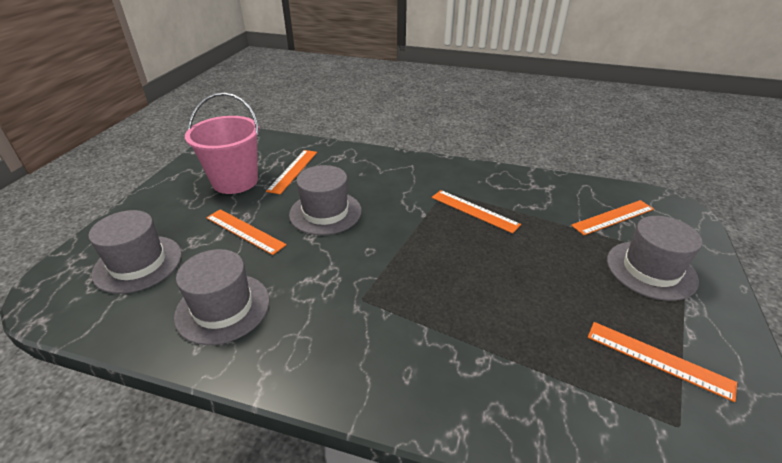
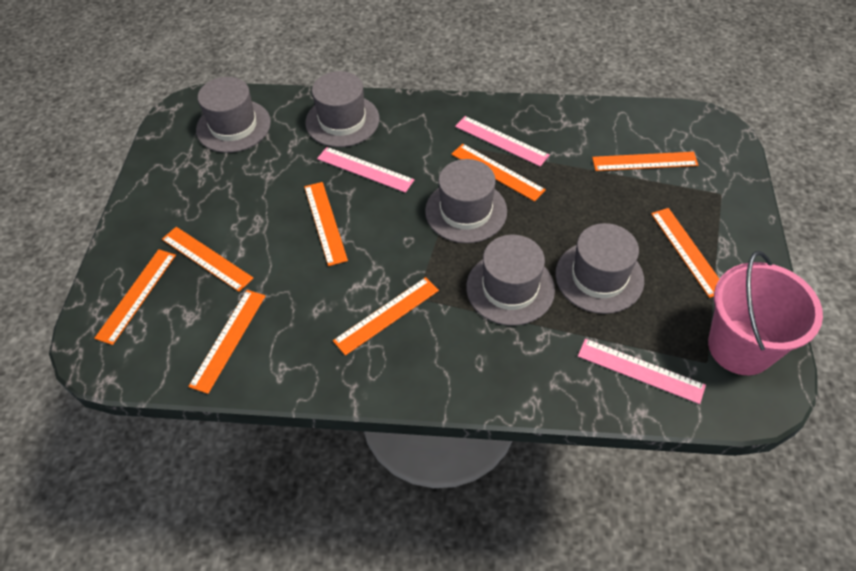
grey hat: 4 -> 5
orange ruler: 5 -> 8
pink ruler: 0 -> 3

